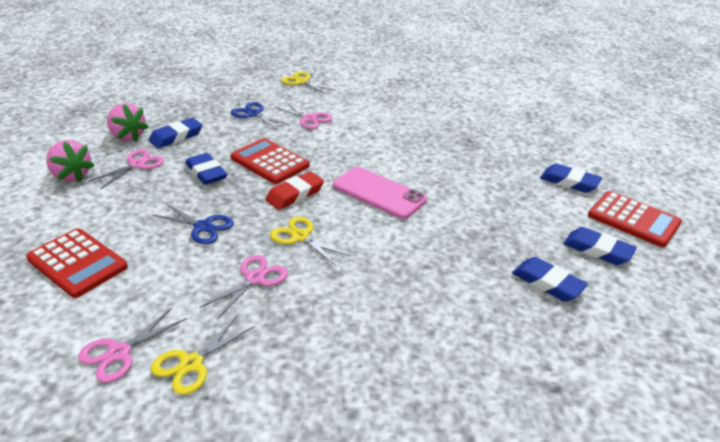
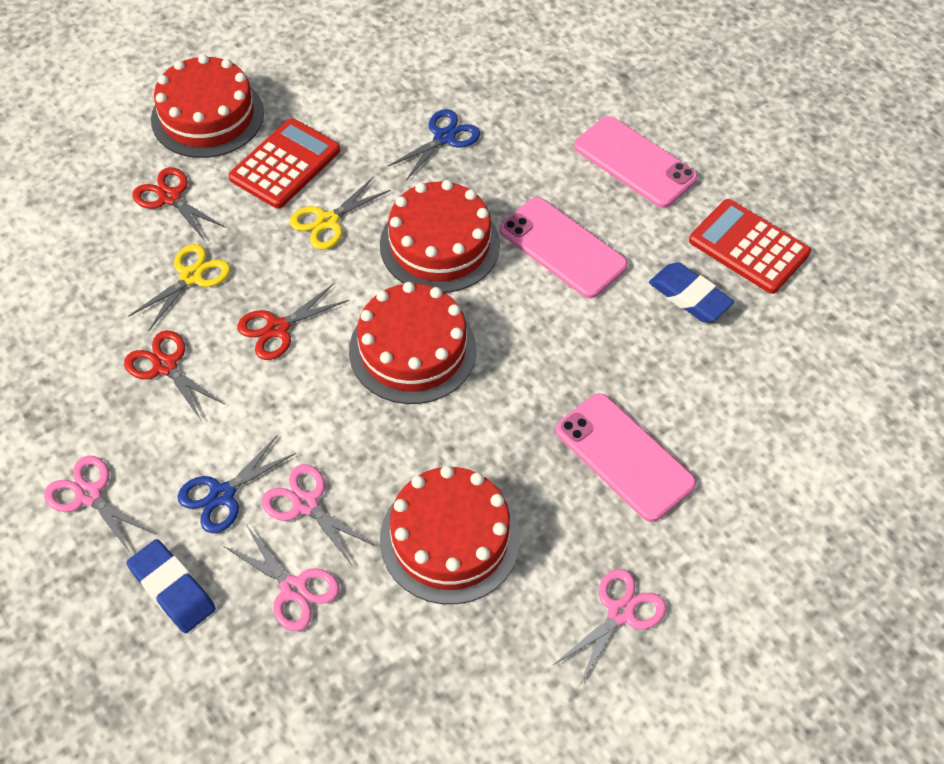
blue eraser: 5 -> 2
pink phone: 1 -> 3
pink strawberry: 2 -> 0
red cake: 0 -> 4
red calculator: 3 -> 2
red eraser: 1 -> 0
red scissors: 0 -> 3
yellow scissors: 3 -> 2

